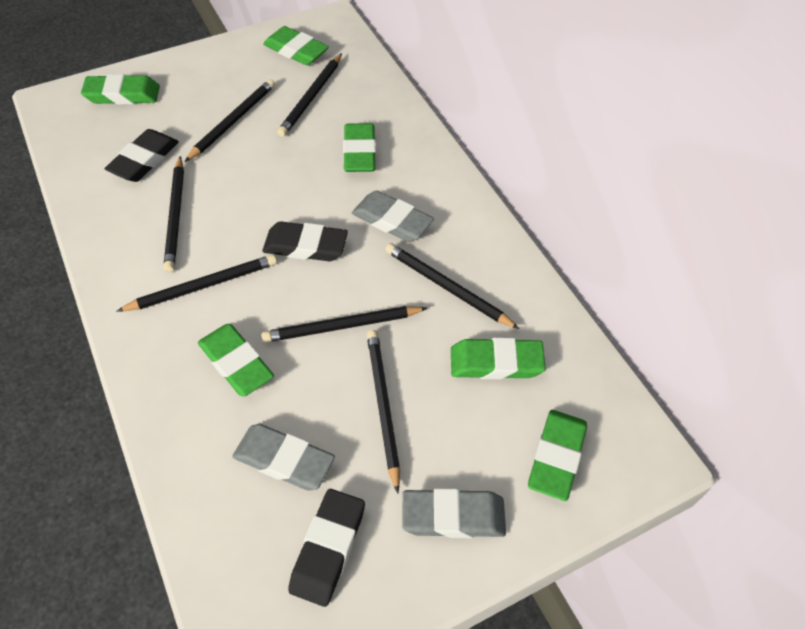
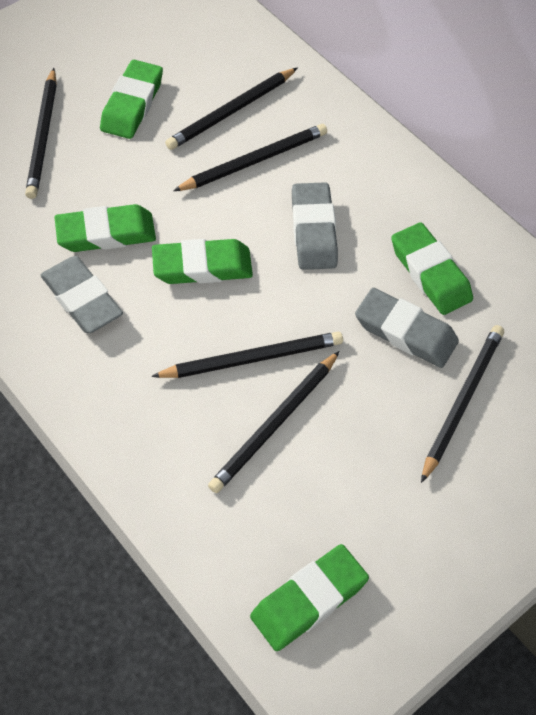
black eraser: 3 -> 0
black pencil: 7 -> 6
green eraser: 6 -> 5

